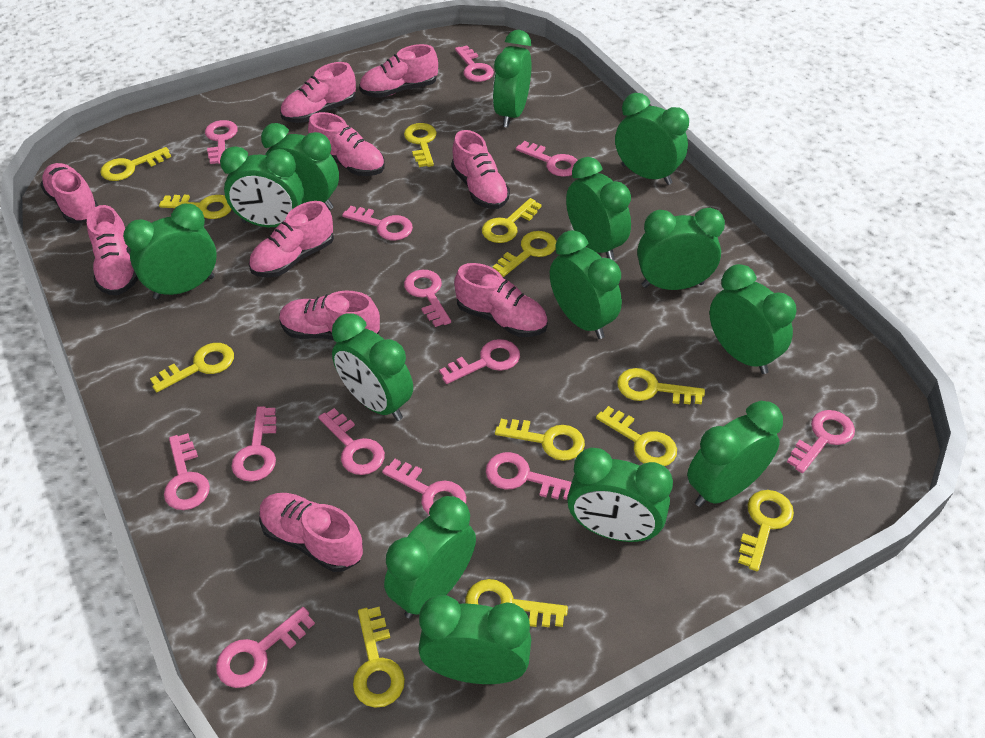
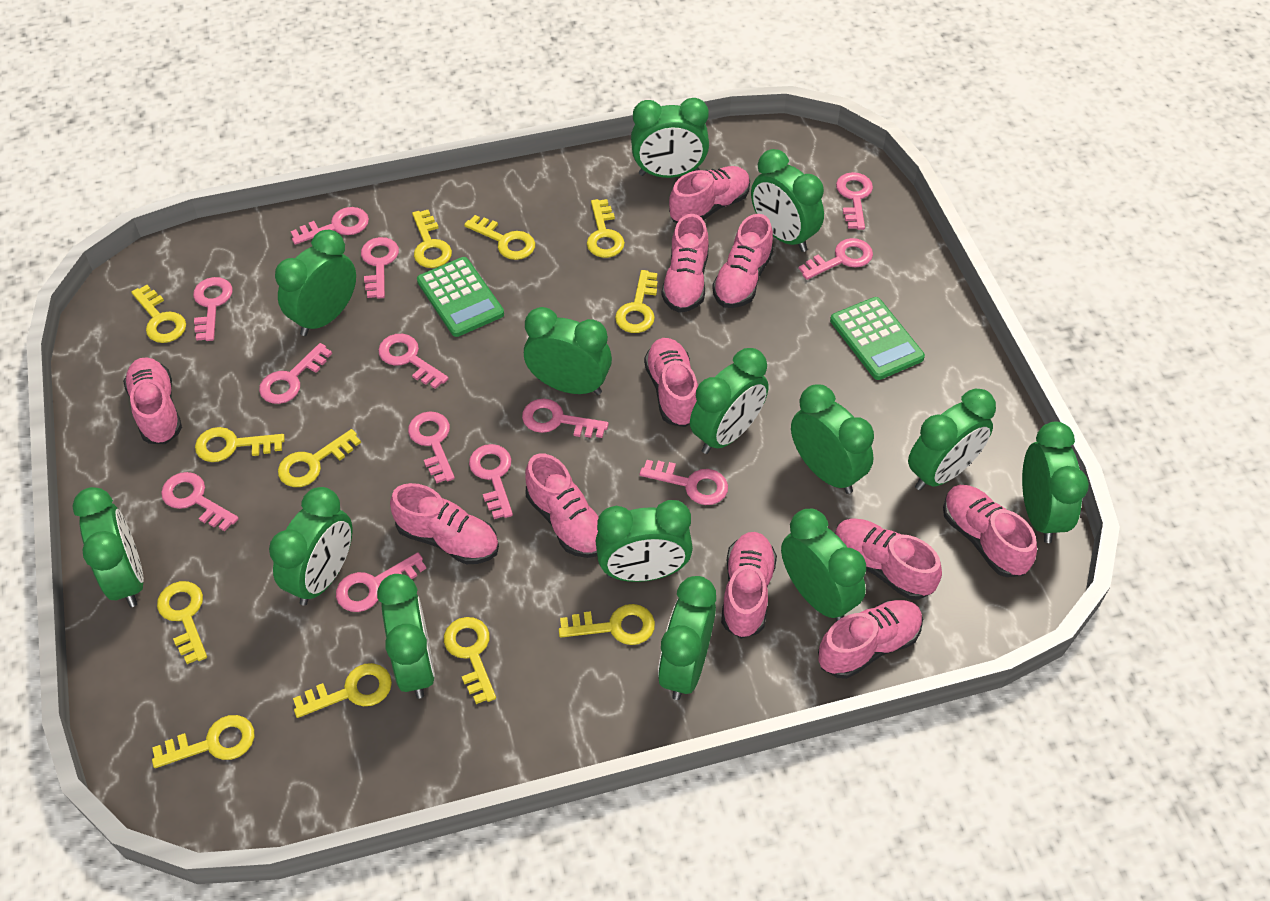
green calculator: 0 -> 2
pink shoe: 10 -> 11

